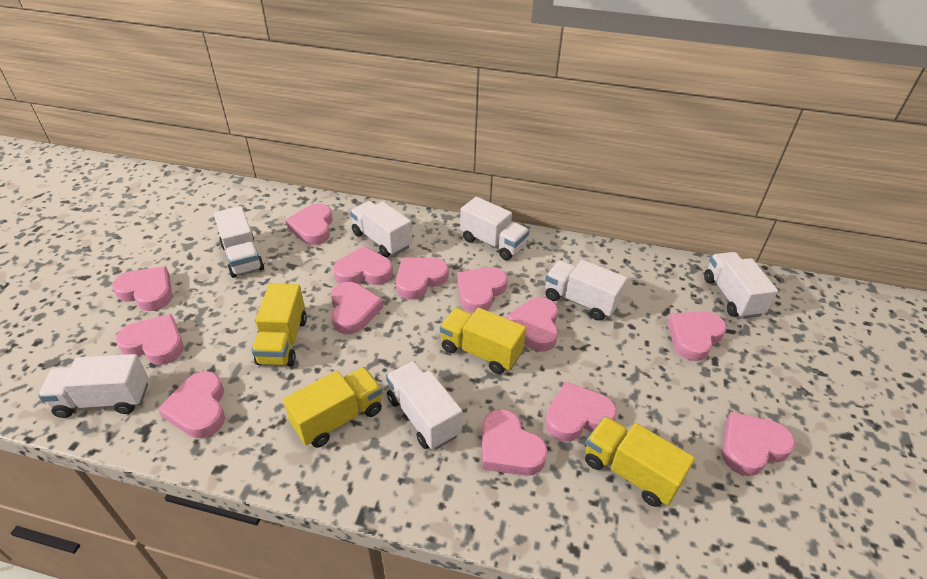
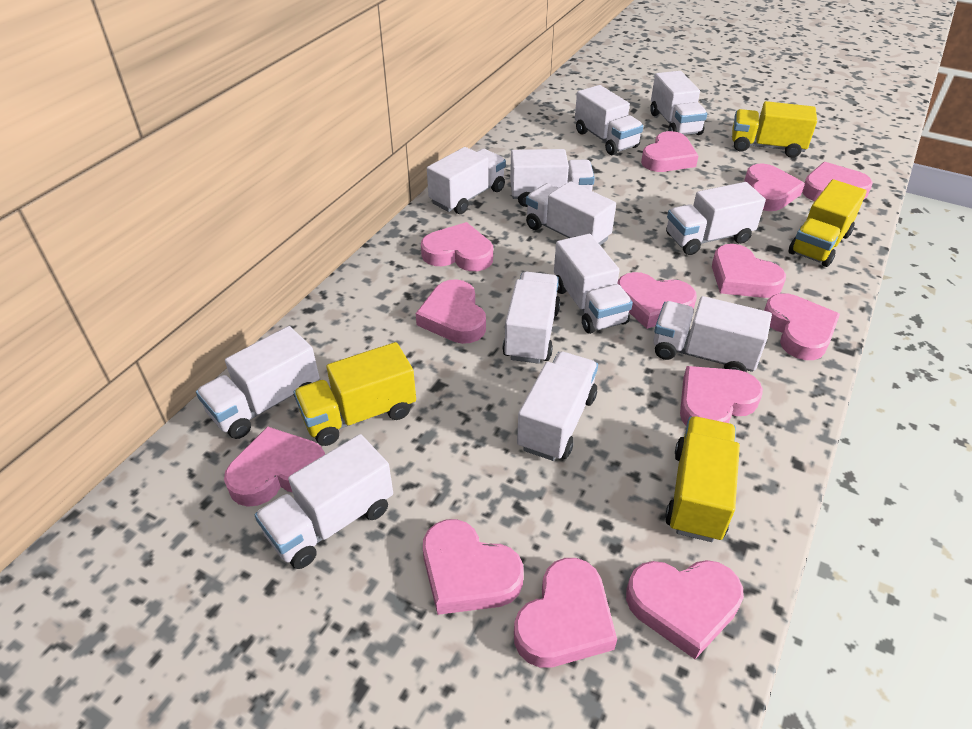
white truck: 7 -> 12

